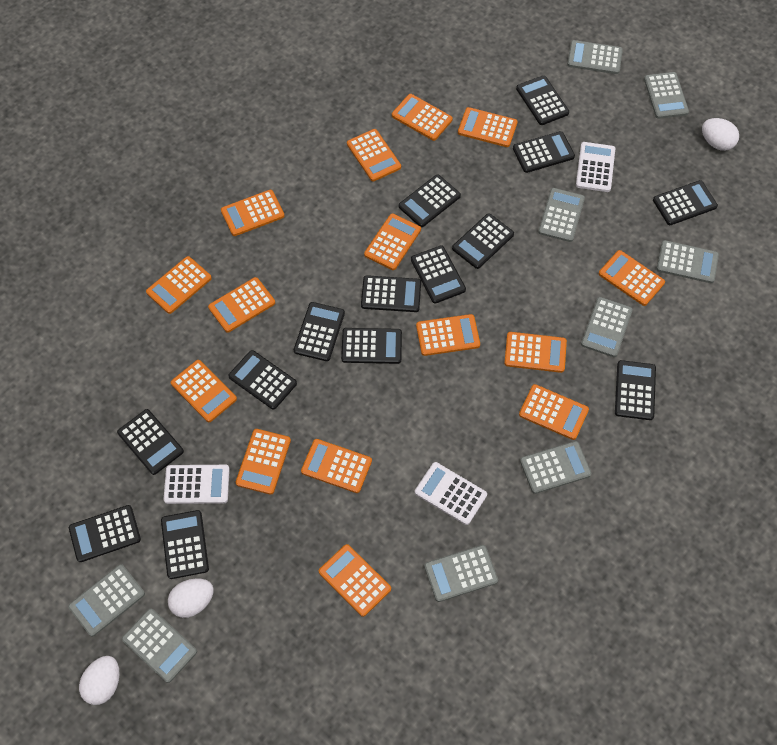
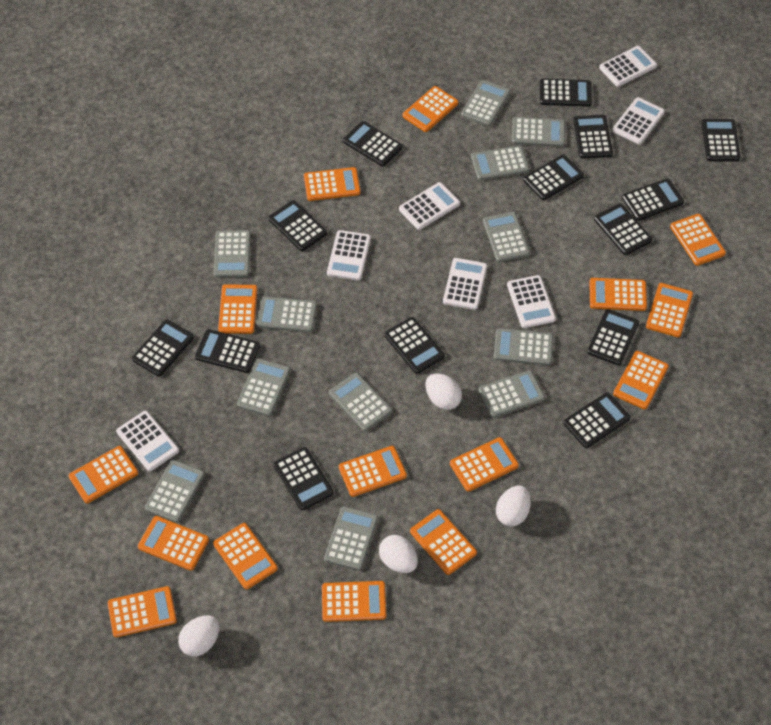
grey calculator: 9 -> 12
white calculator: 3 -> 7
white egg: 3 -> 4

